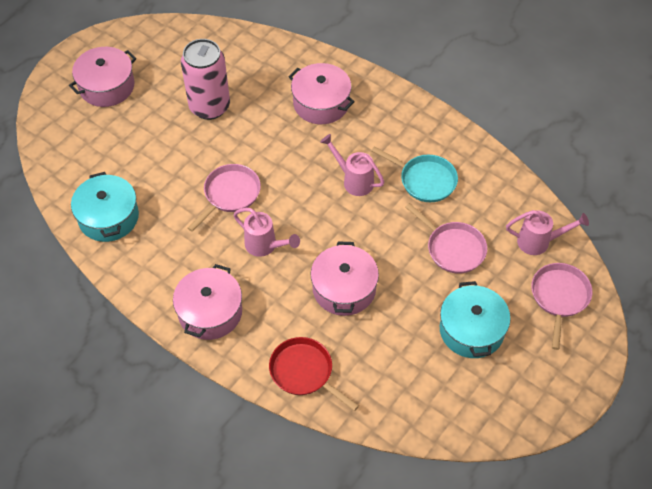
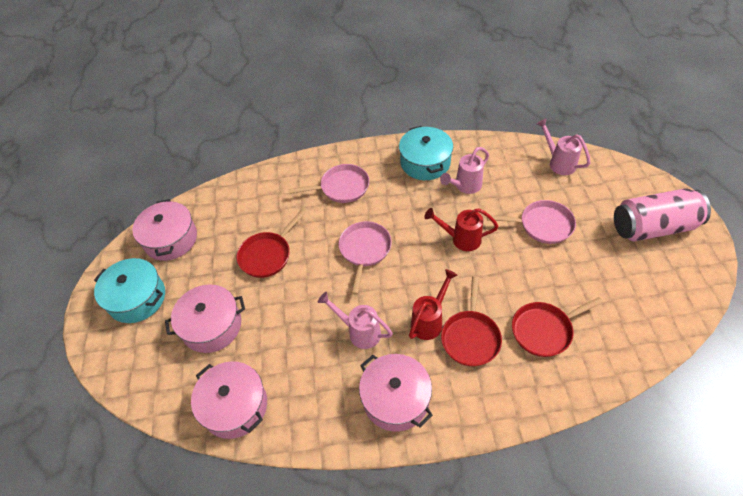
red pan: 1 -> 3
red watering can: 0 -> 2
turquoise pan: 1 -> 0

